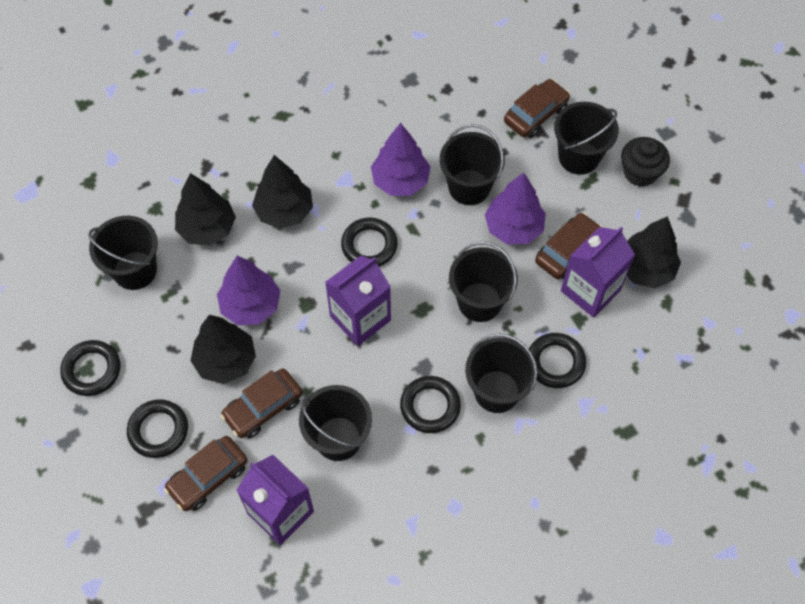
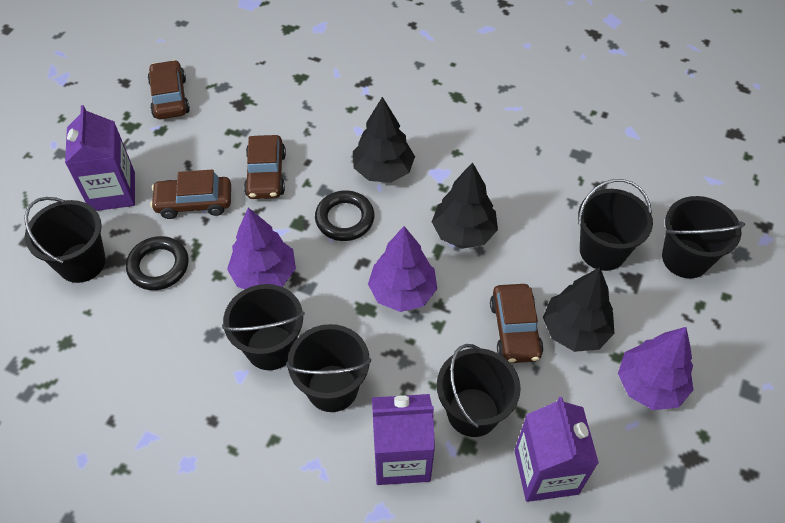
black cupcake: 1 -> 0
black ring: 5 -> 2
black tree: 4 -> 3

